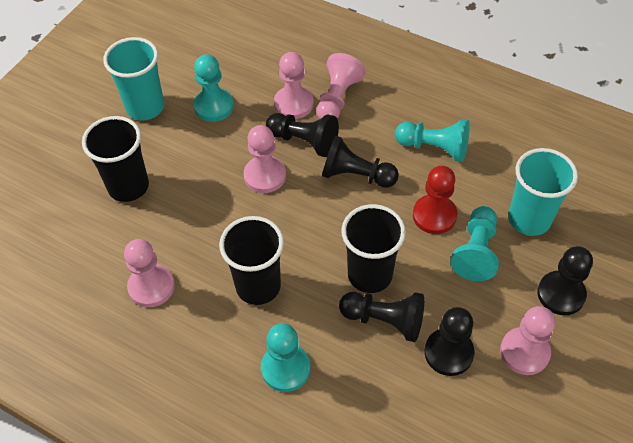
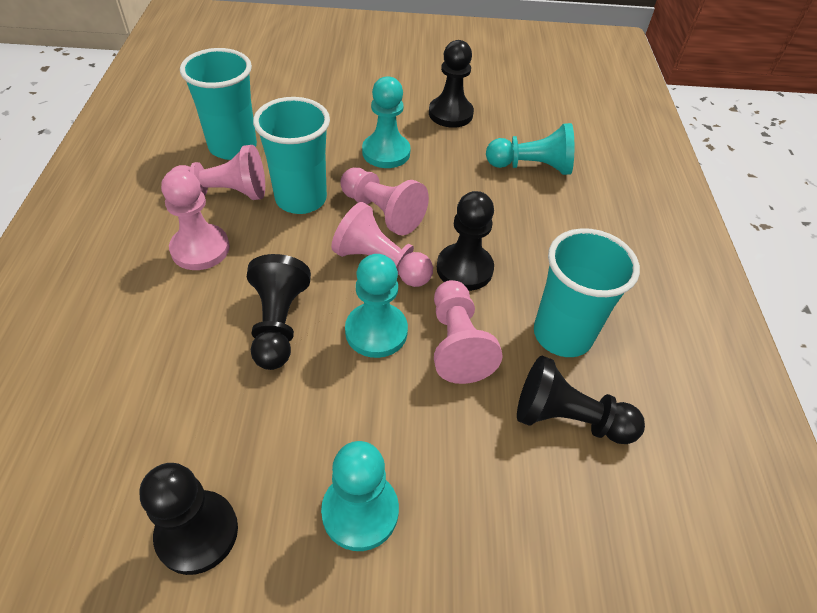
black cup: 3 -> 0
red pawn: 1 -> 0
turquoise cup: 2 -> 3

